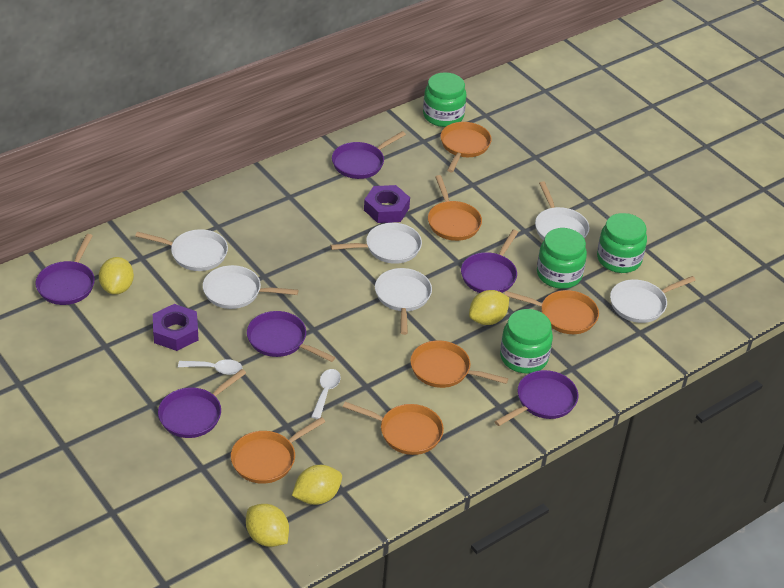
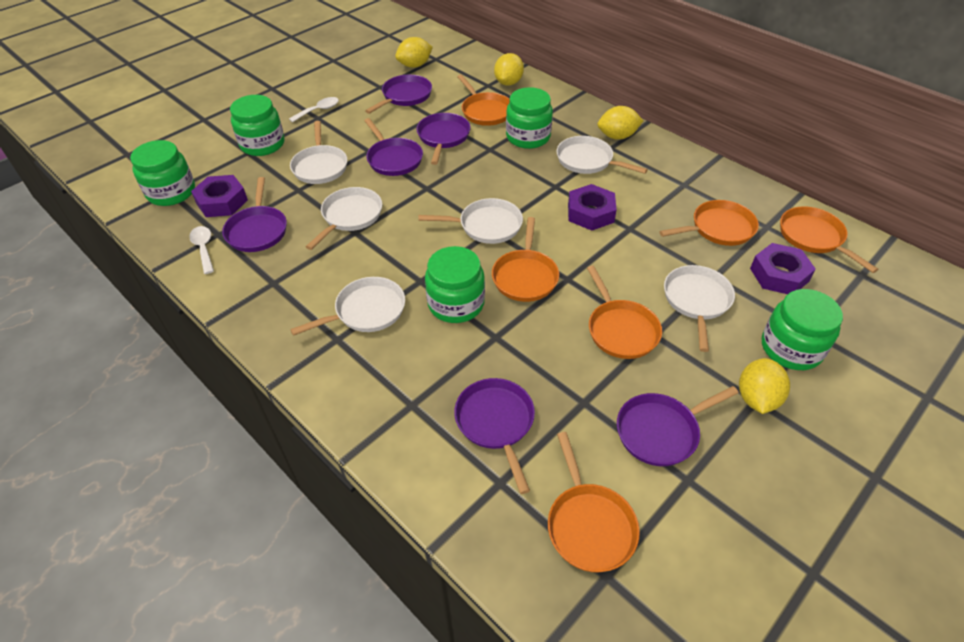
green jar: 4 -> 5
purple nut: 2 -> 3

